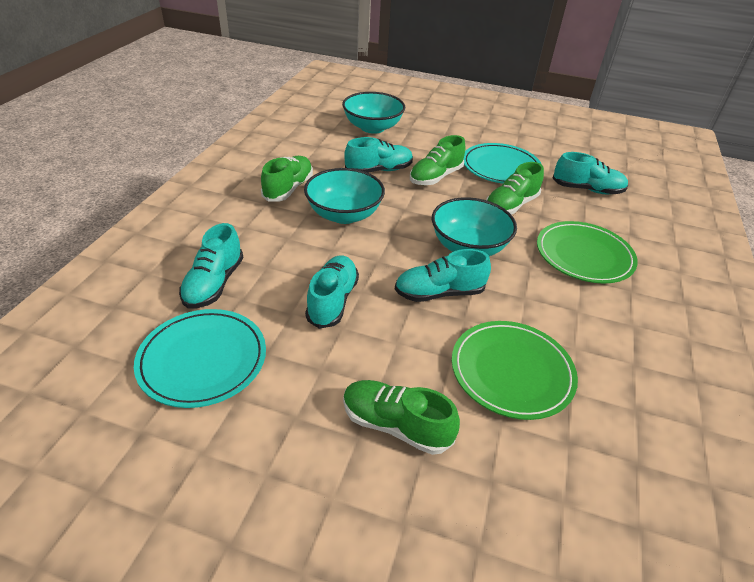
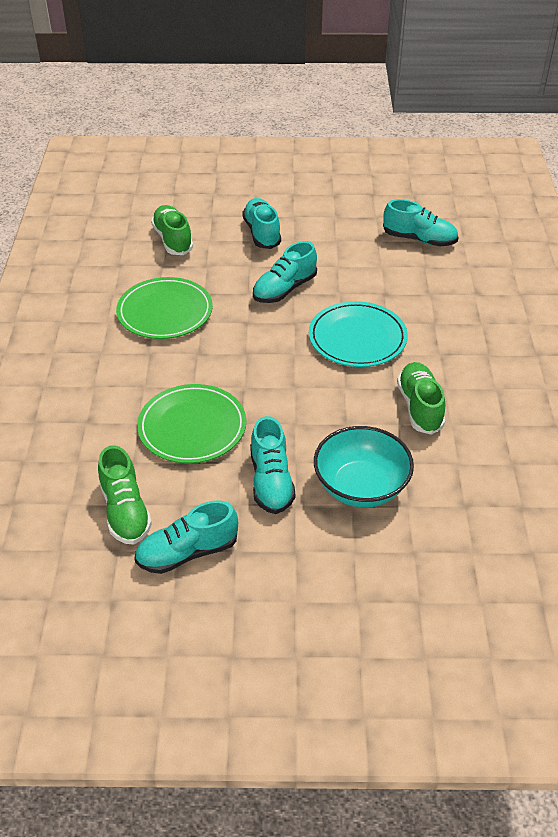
green shoe: 4 -> 3
turquoise bowl: 3 -> 1
turquoise plate: 2 -> 1

